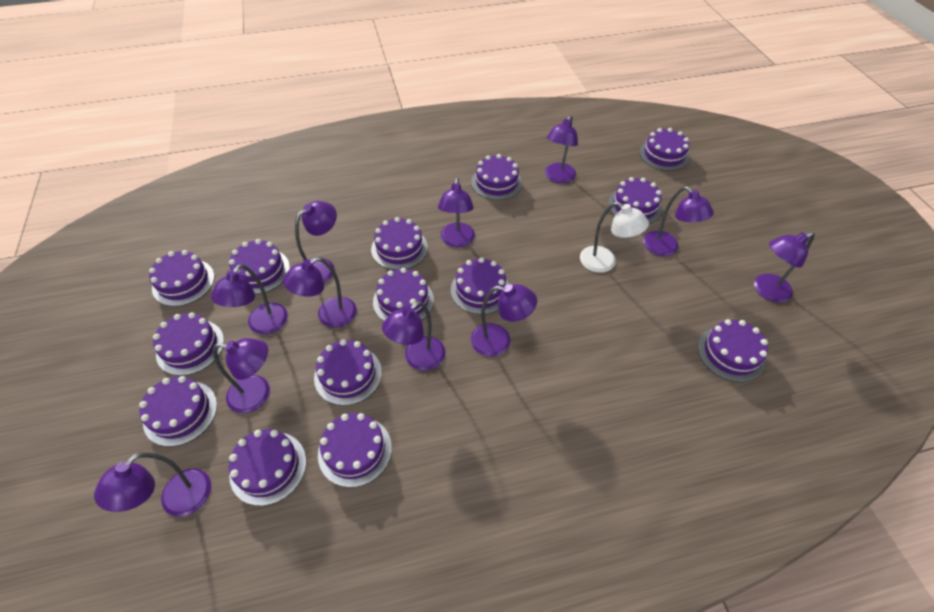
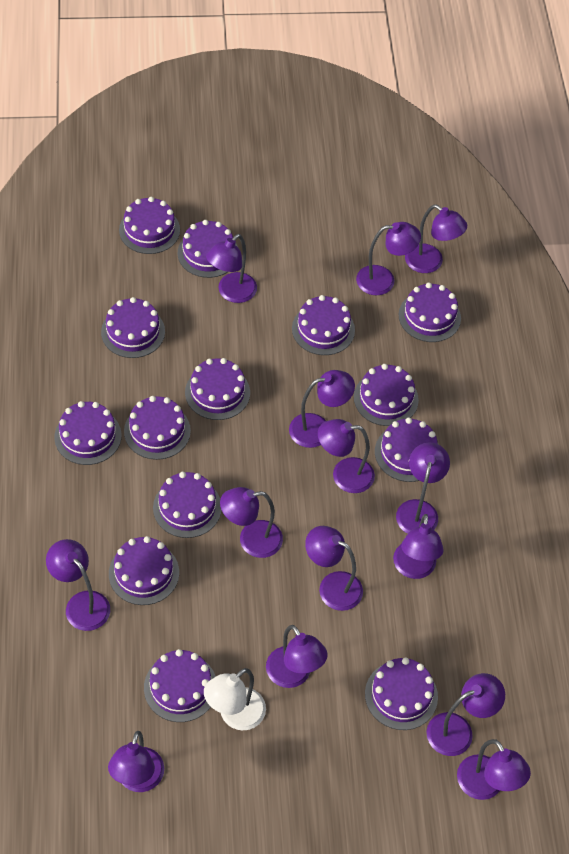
purple lamp: 11 -> 14

